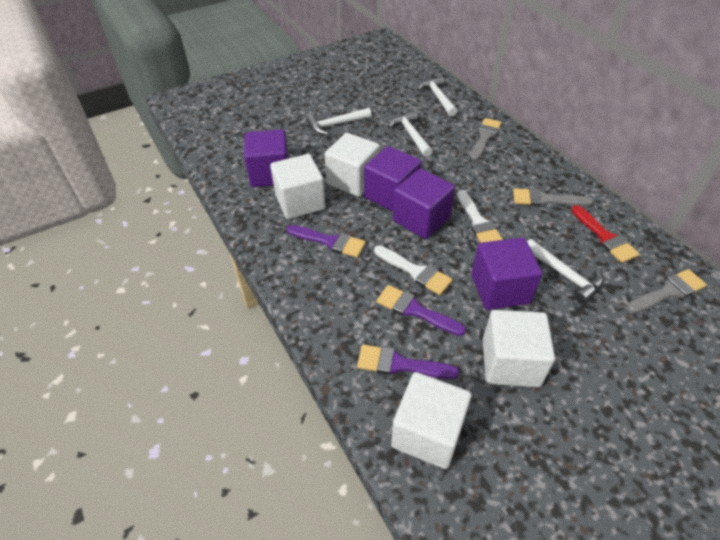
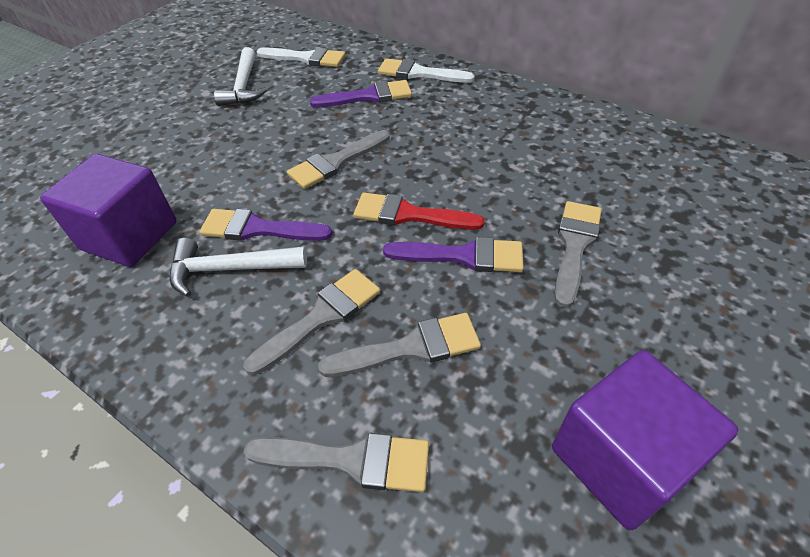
grey brush: 3 -> 5
purple cube: 4 -> 2
white cube: 4 -> 0
white hammer: 4 -> 2

